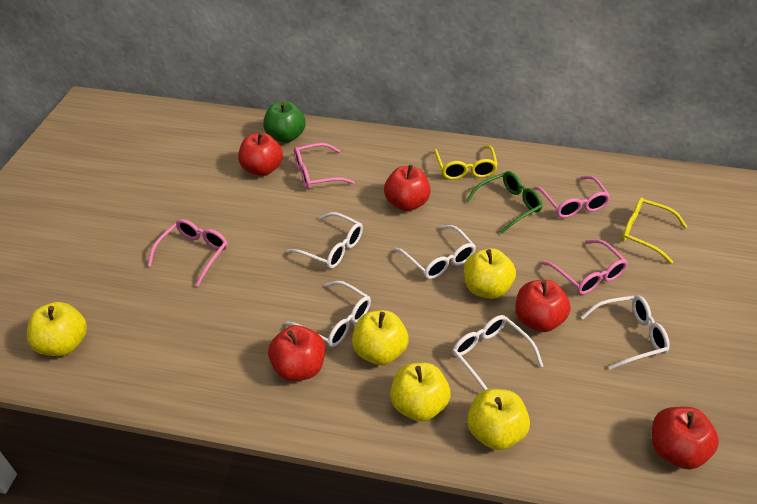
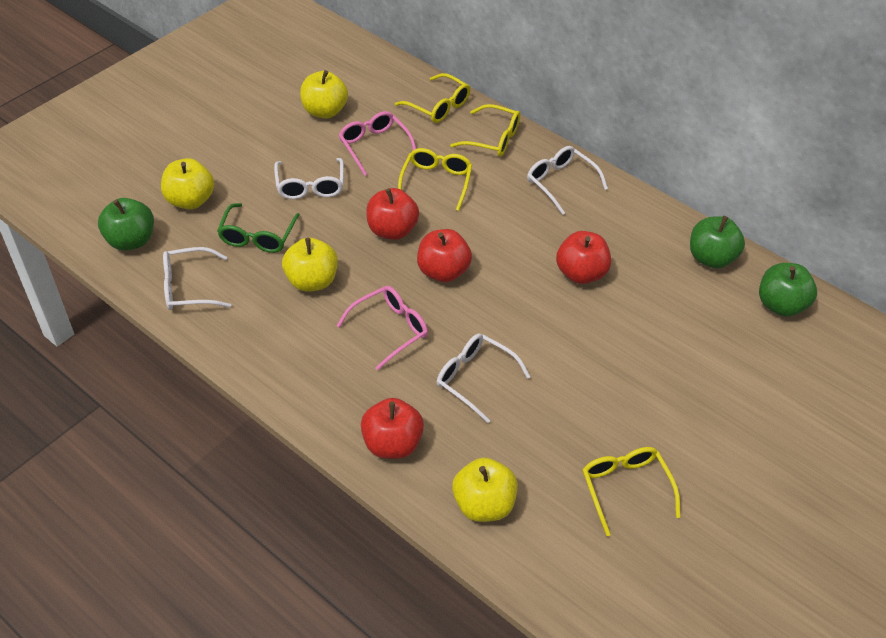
green apple: 1 -> 3
pink glasses: 4 -> 2
red apple: 5 -> 4
white glasses: 5 -> 4
yellow apple: 5 -> 4
yellow glasses: 2 -> 4

